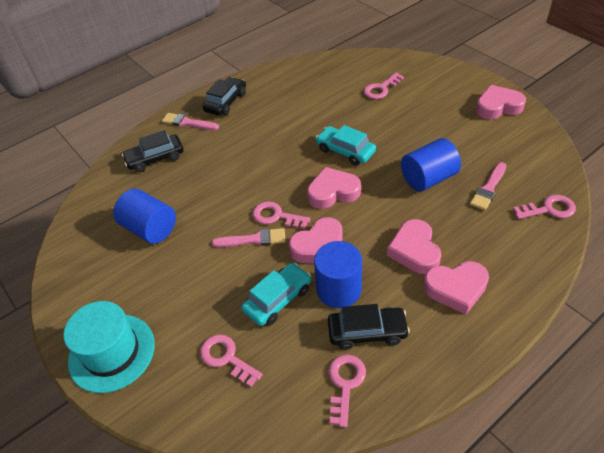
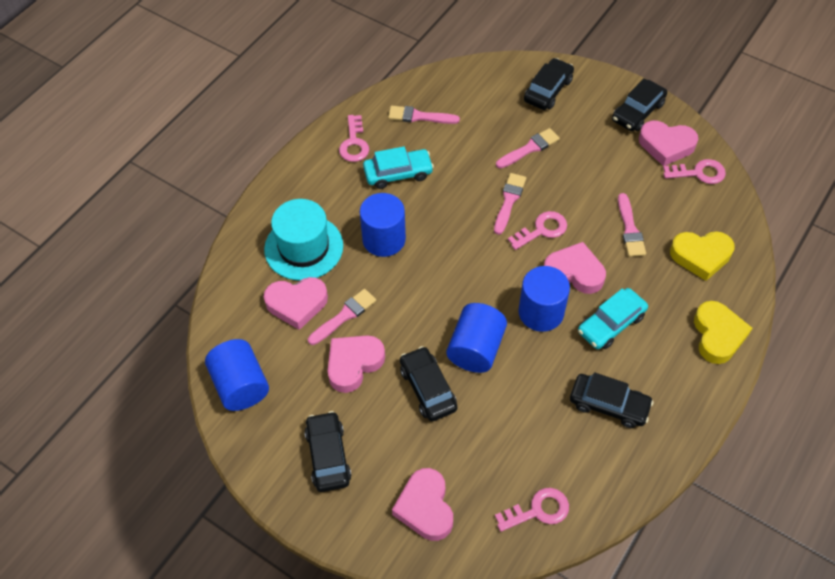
black car: 3 -> 5
blue cylinder: 3 -> 4
pink brush: 3 -> 5
pink key: 5 -> 4
yellow heart: 0 -> 2

